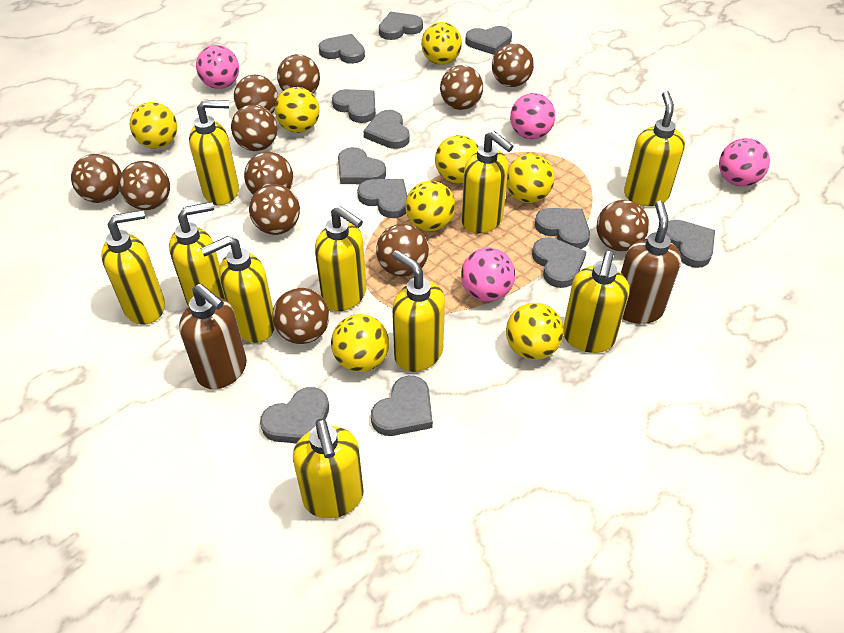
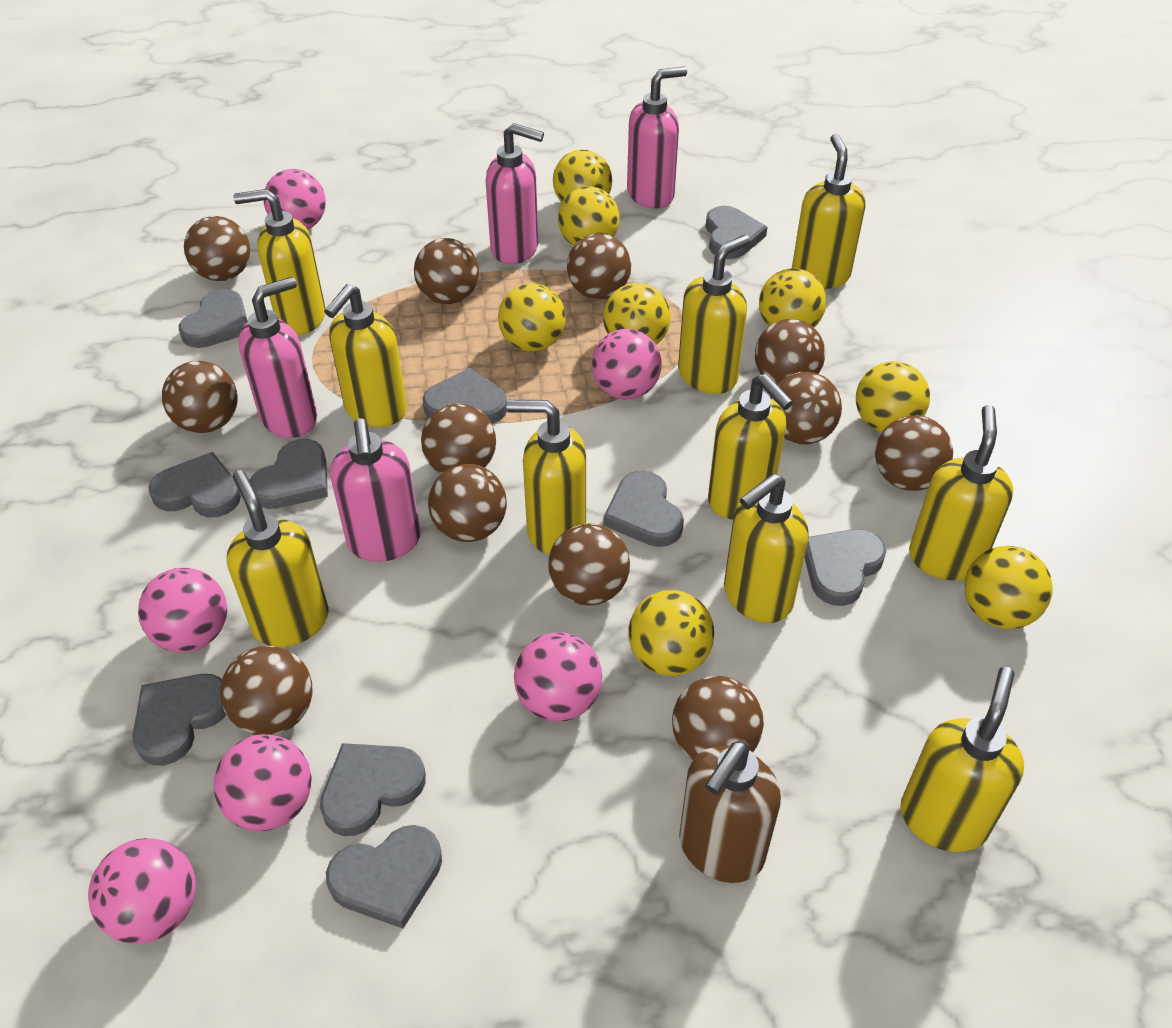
brown soap dispenser: 2 -> 1
grey heart: 12 -> 10
pink ball: 4 -> 6
pink soap dispenser: 0 -> 4

